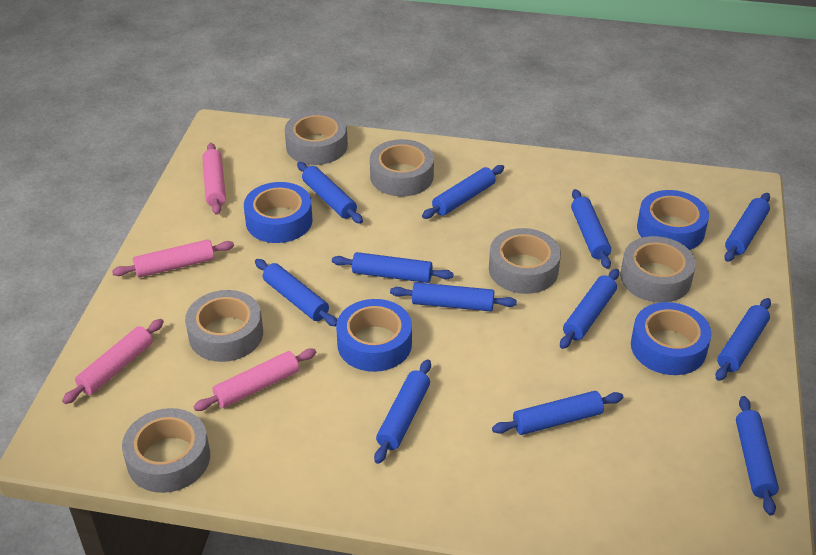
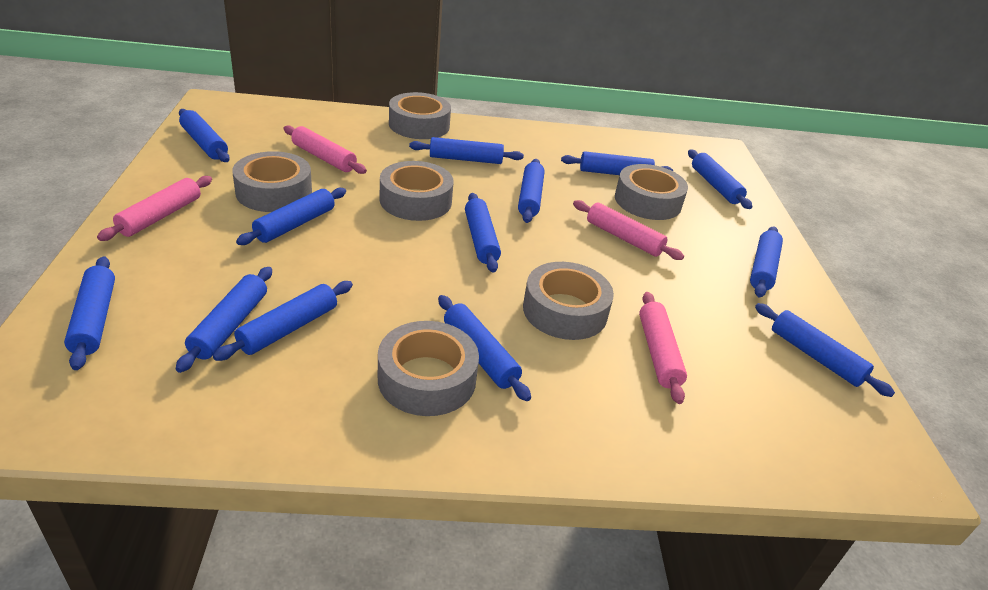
blue rolling pin: 12 -> 13
blue tape: 4 -> 0

